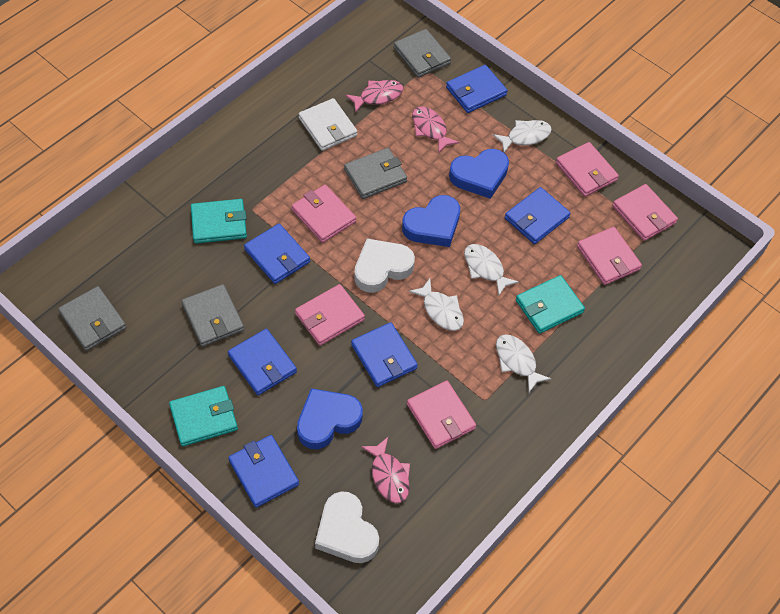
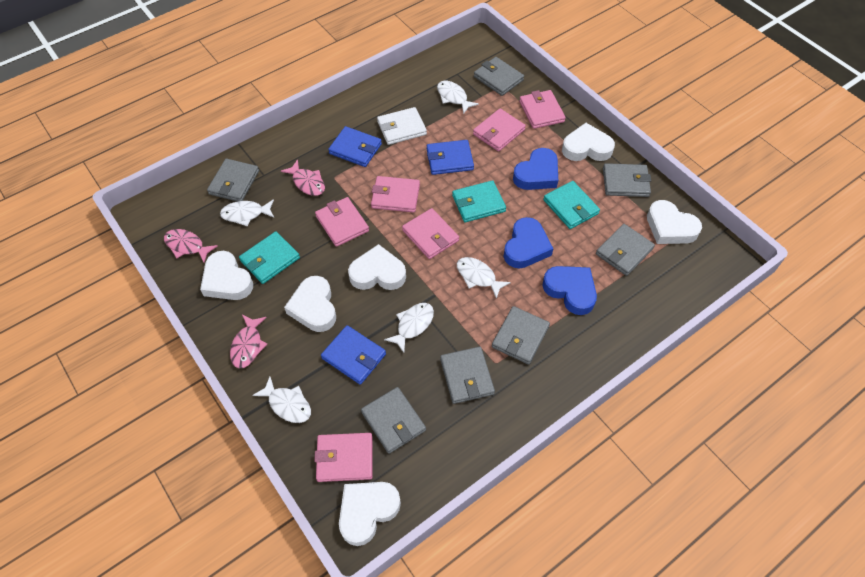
blue wallet: 6 -> 3
grey wallet: 4 -> 7
white fish: 4 -> 5
white heart: 2 -> 6

